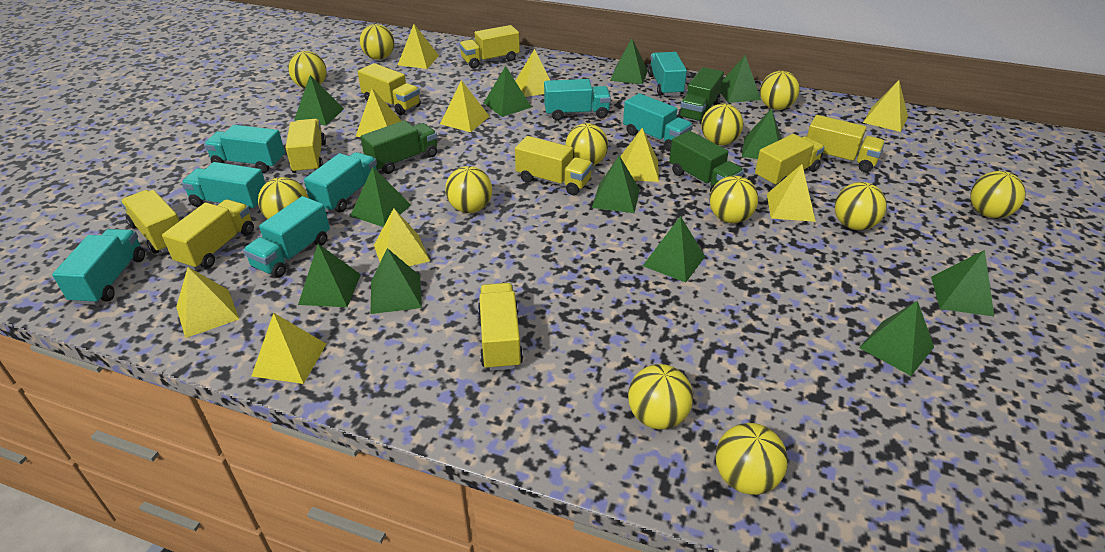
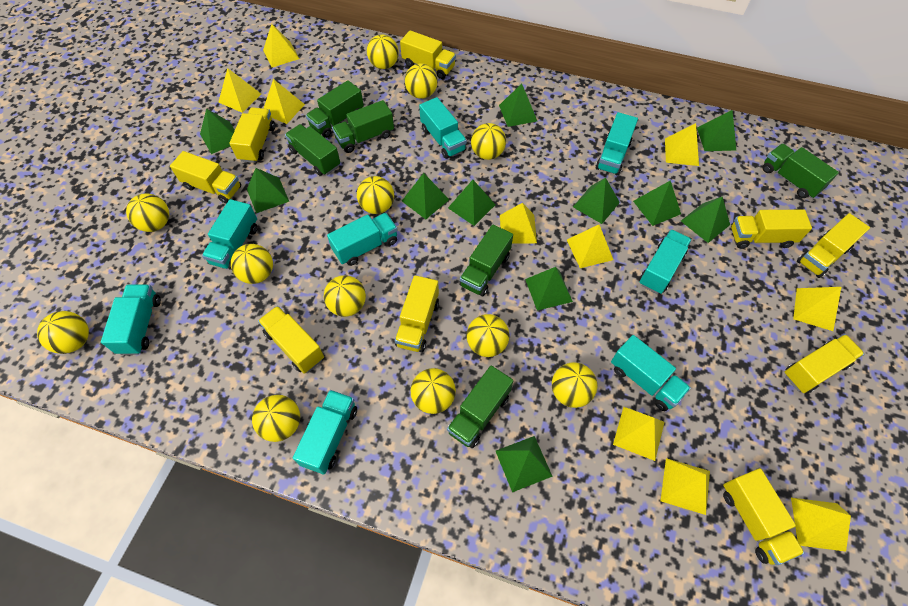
green pyramid: 12 -> 11
green truck: 3 -> 6

